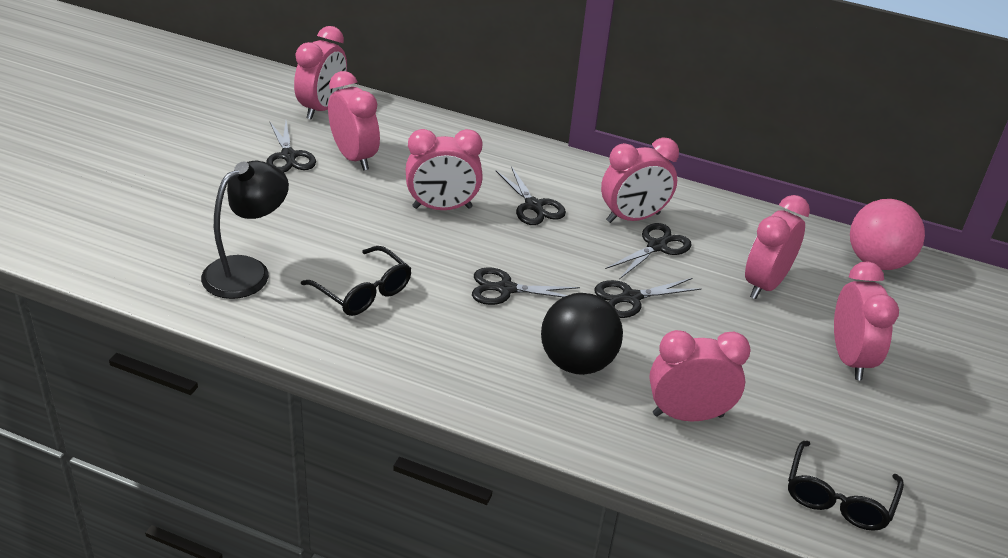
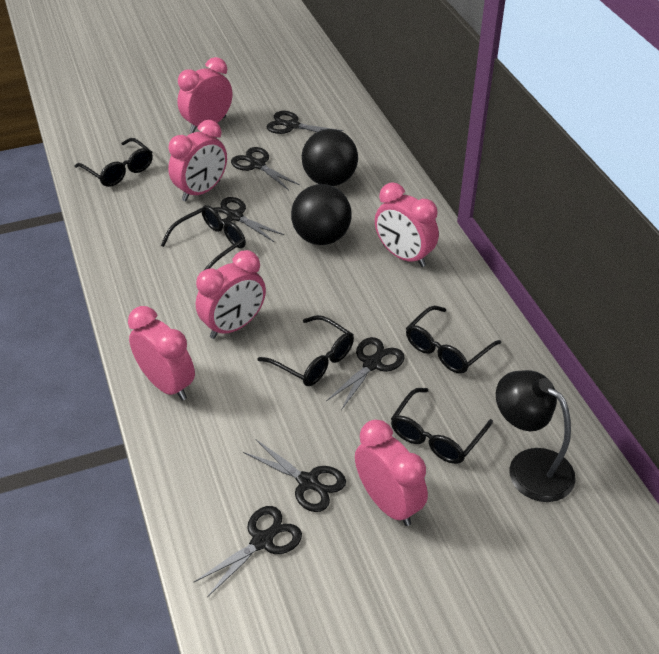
black ball: 1 -> 2
black glasses: 2 -> 5
black scissors: 5 -> 6
pink ball: 1 -> 0
pink clock: 7 -> 6

